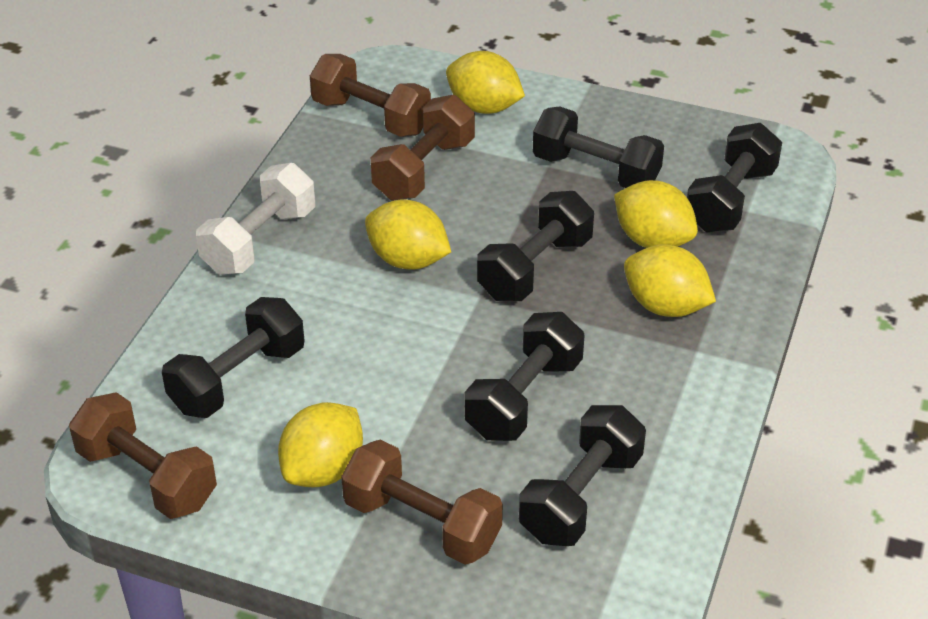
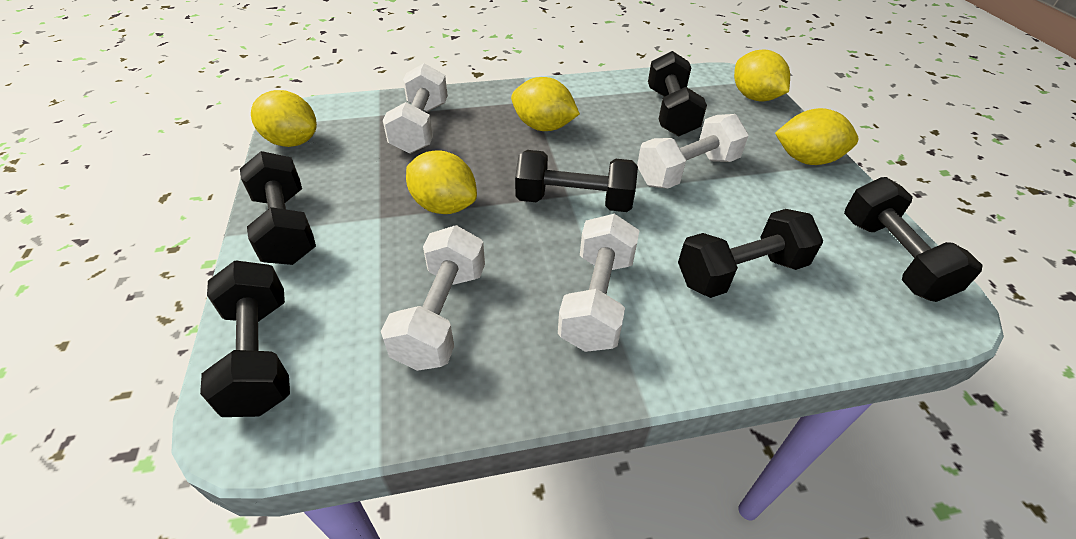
brown dumbbell: 4 -> 0
white dumbbell: 1 -> 4

